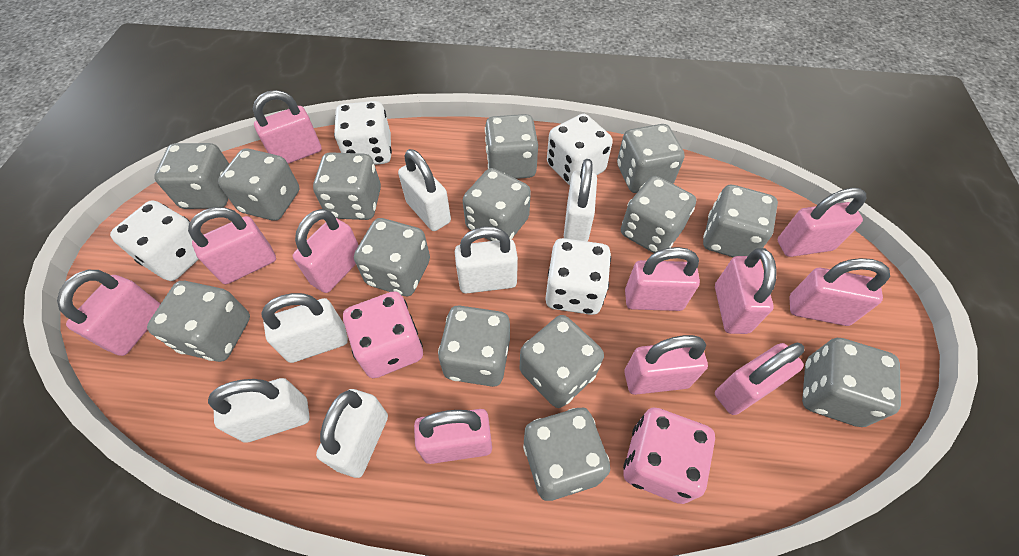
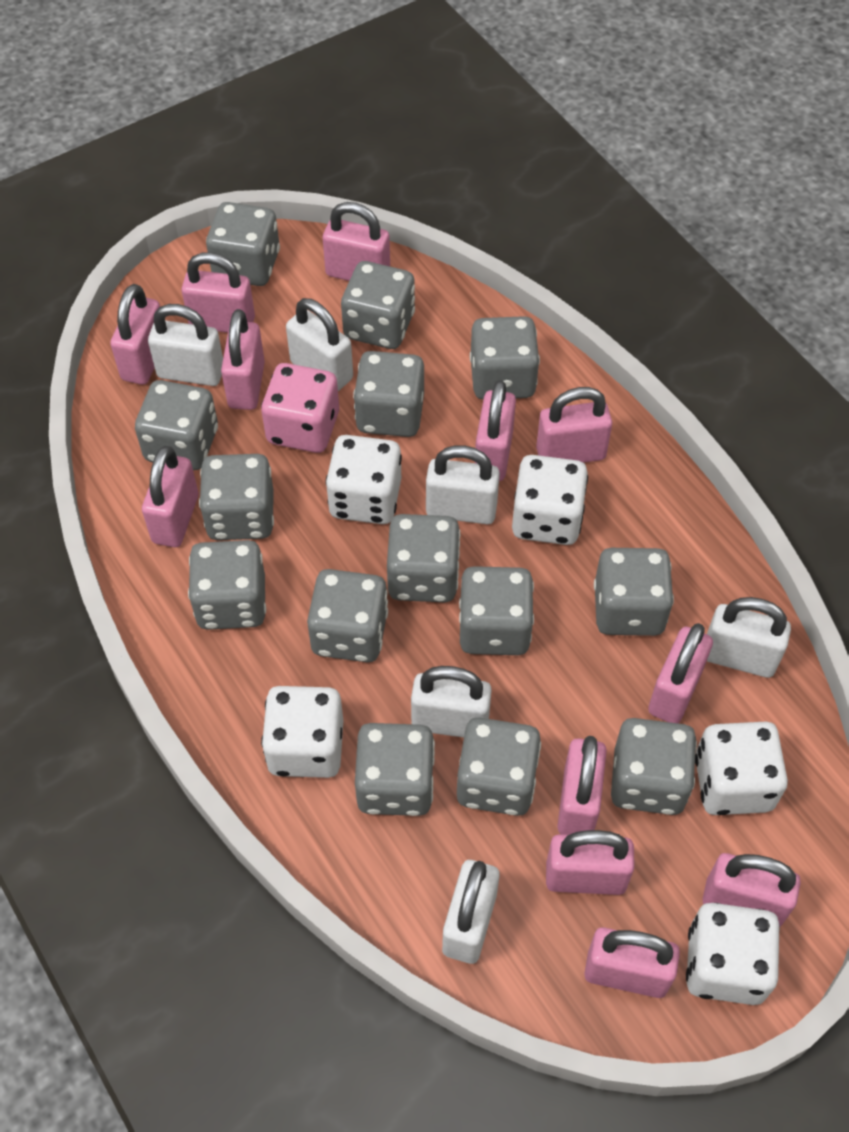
pink dice: 2 -> 1
pink padlock: 11 -> 12
white dice: 4 -> 5

